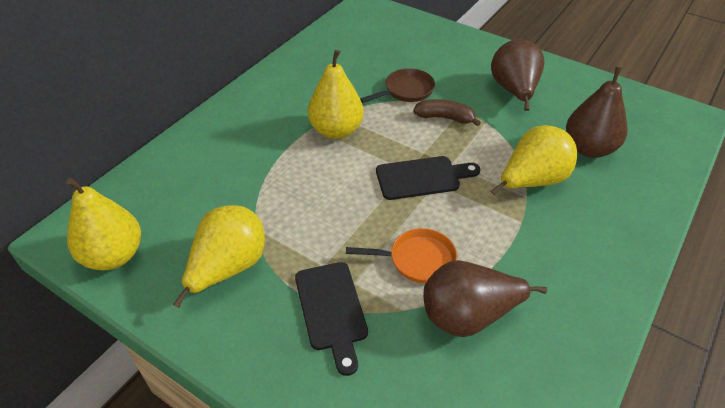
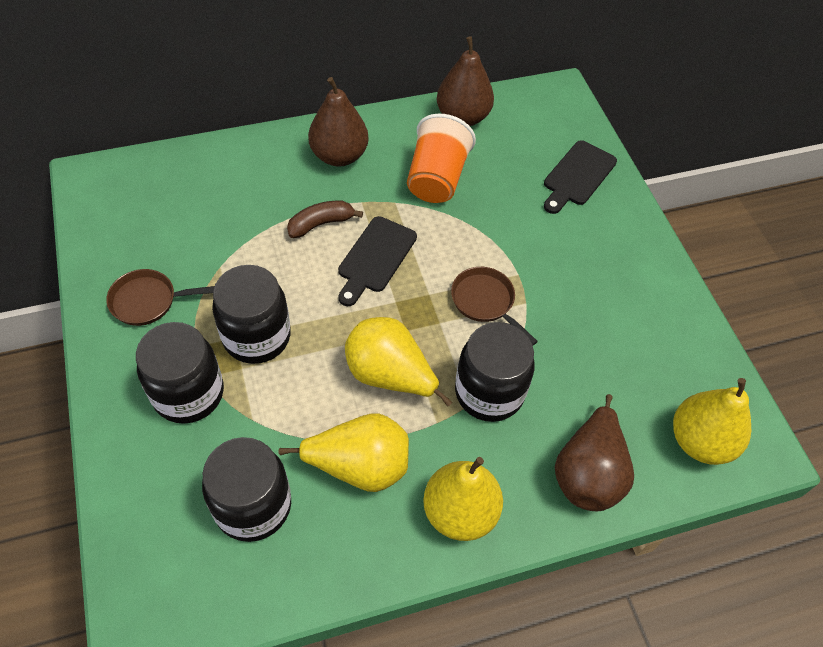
black jar: 0 -> 4
brown pan: 1 -> 2
orange cup: 0 -> 1
orange pan: 1 -> 0

